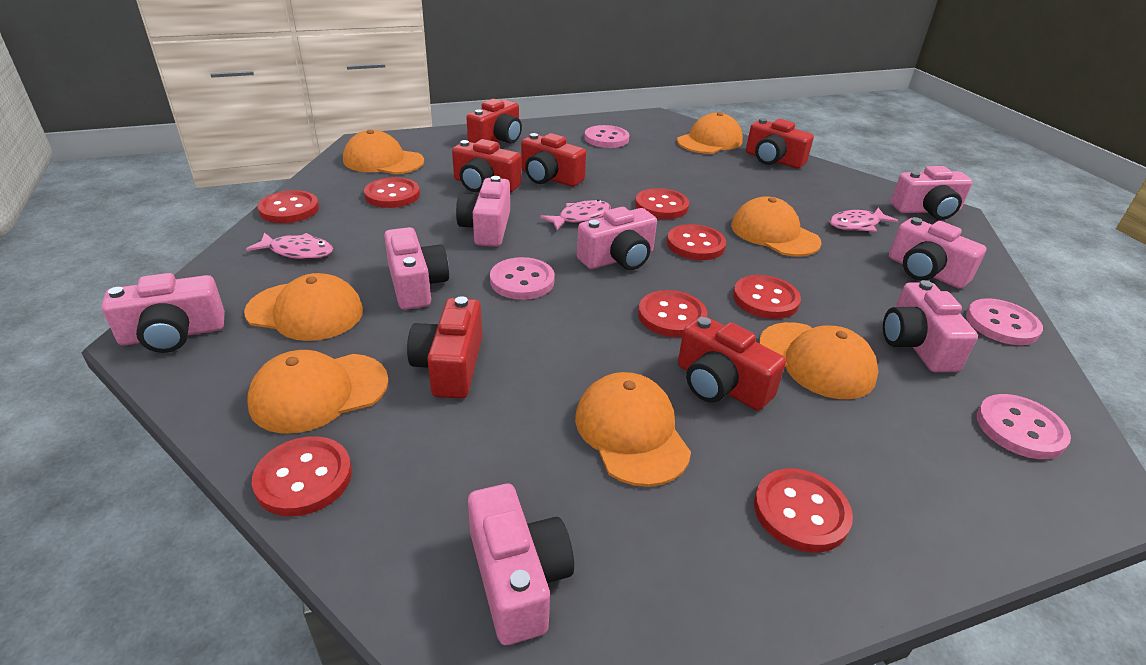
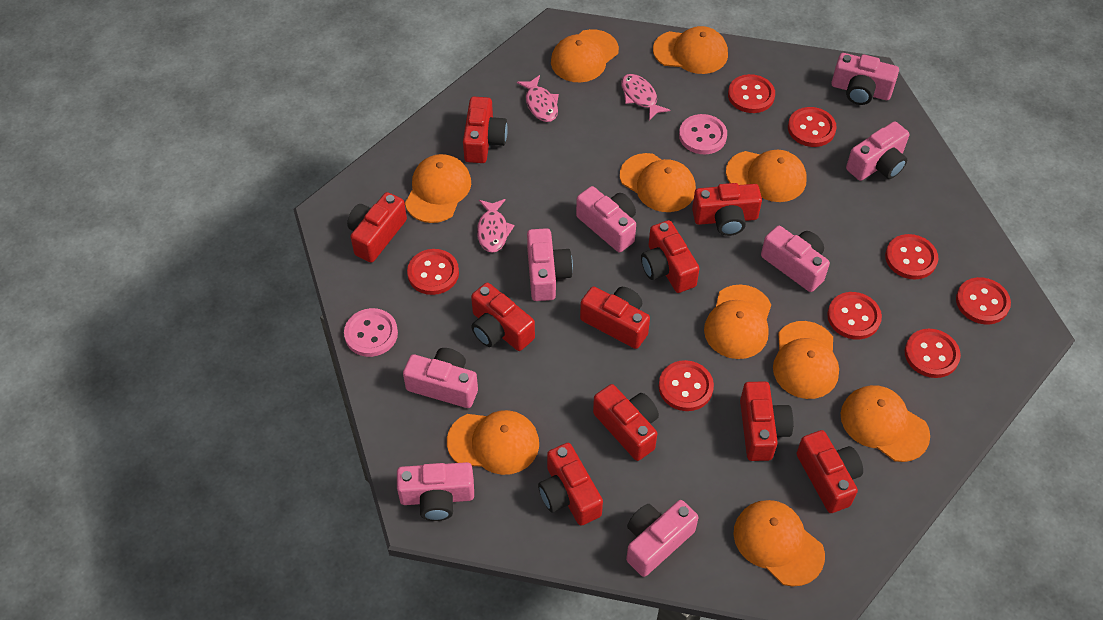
orange cap: 7 -> 10
pink button: 4 -> 2
red camera: 6 -> 10

